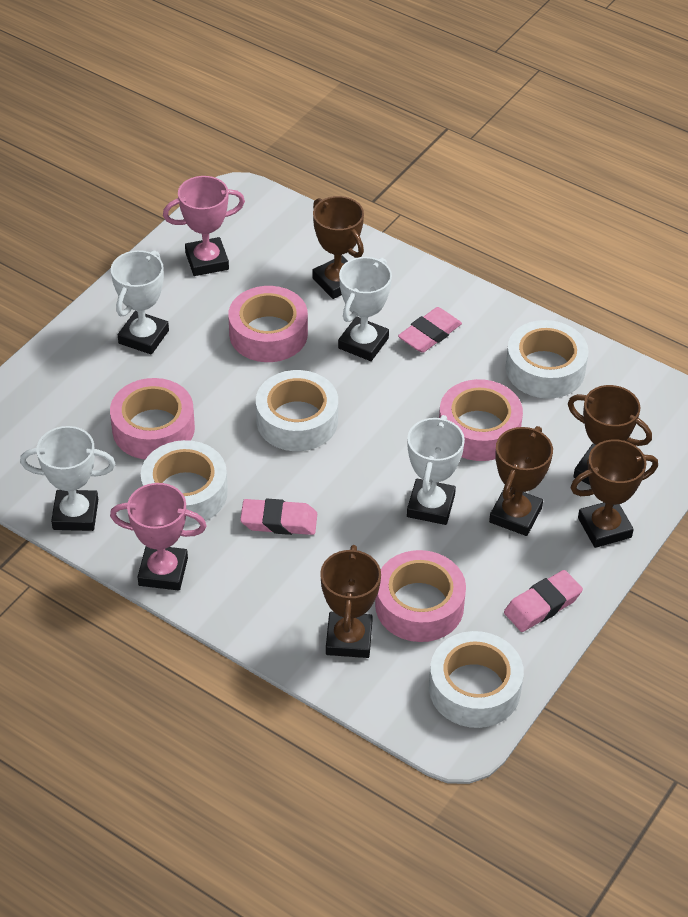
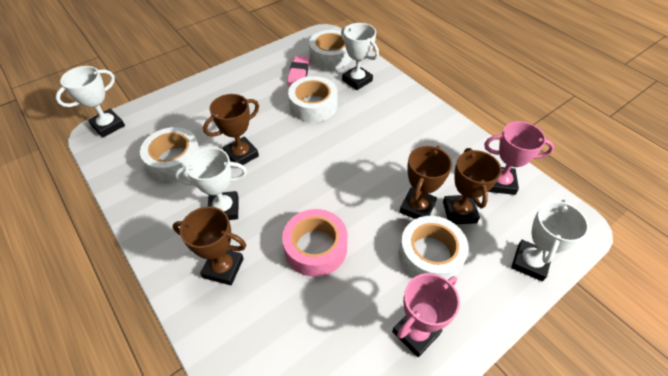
brown trophy: 5 -> 4
pink eraser: 3 -> 1
pink tape: 4 -> 1

